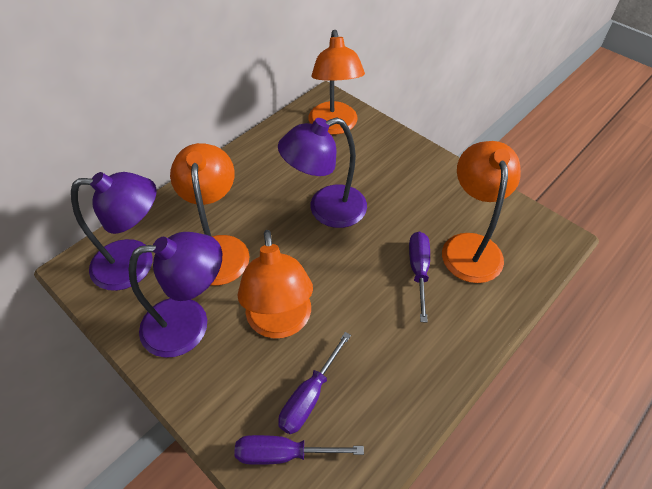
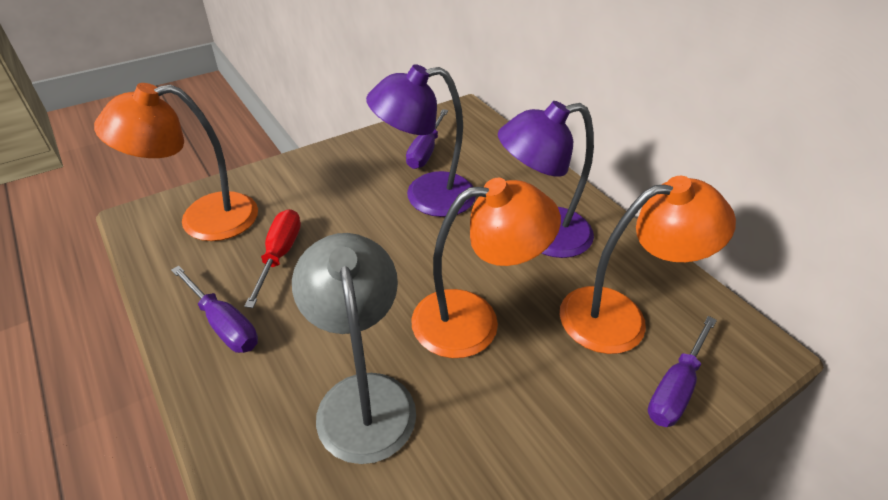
grey lamp: 0 -> 1
orange lamp: 4 -> 3
purple lamp: 3 -> 2
red screwdriver: 0 -> 1

